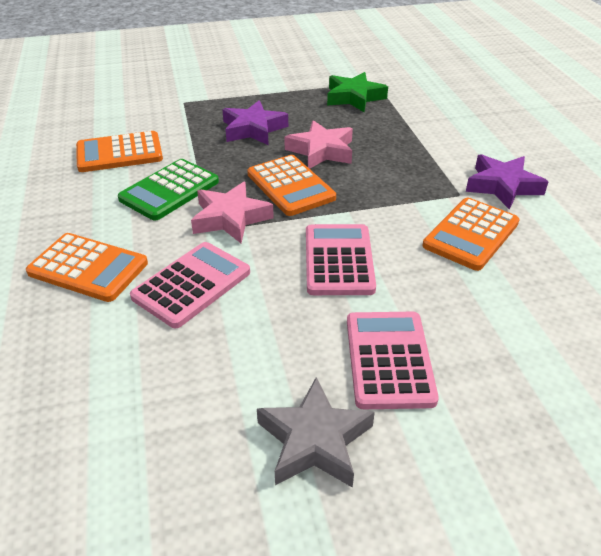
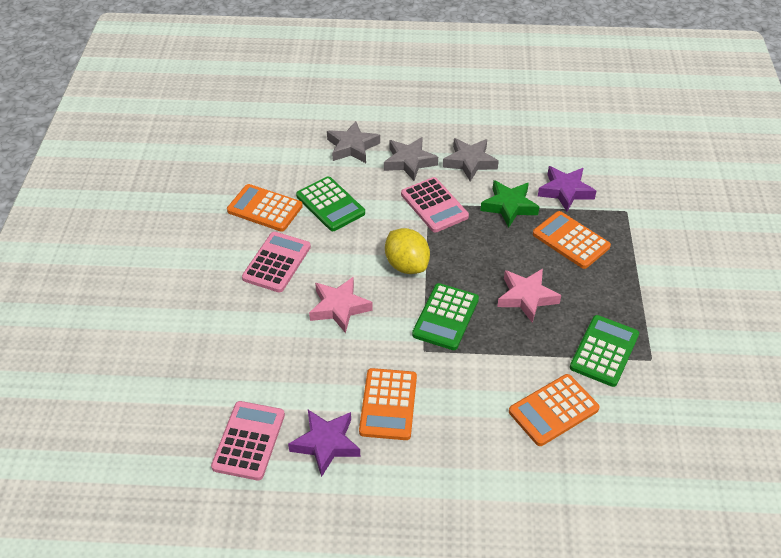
green calculator: 1 -> 3
grey star: 1 -> 3
yellow lemon: 0 -> 1

